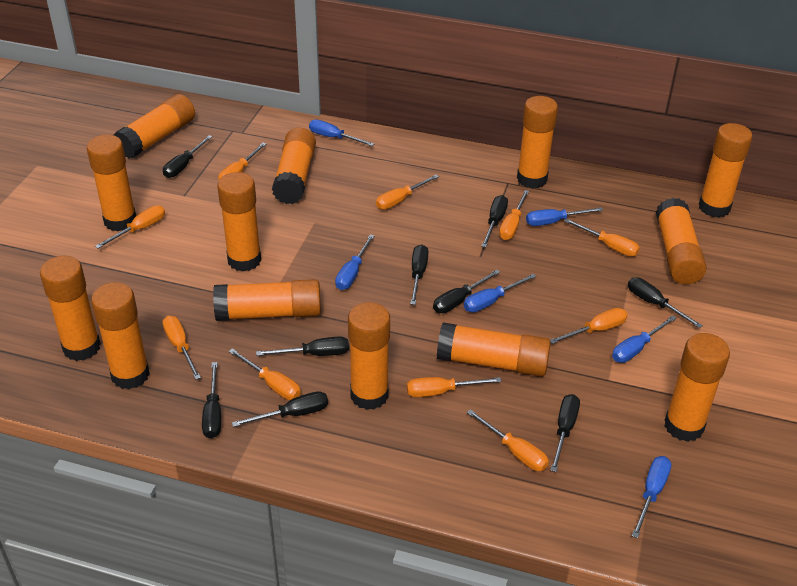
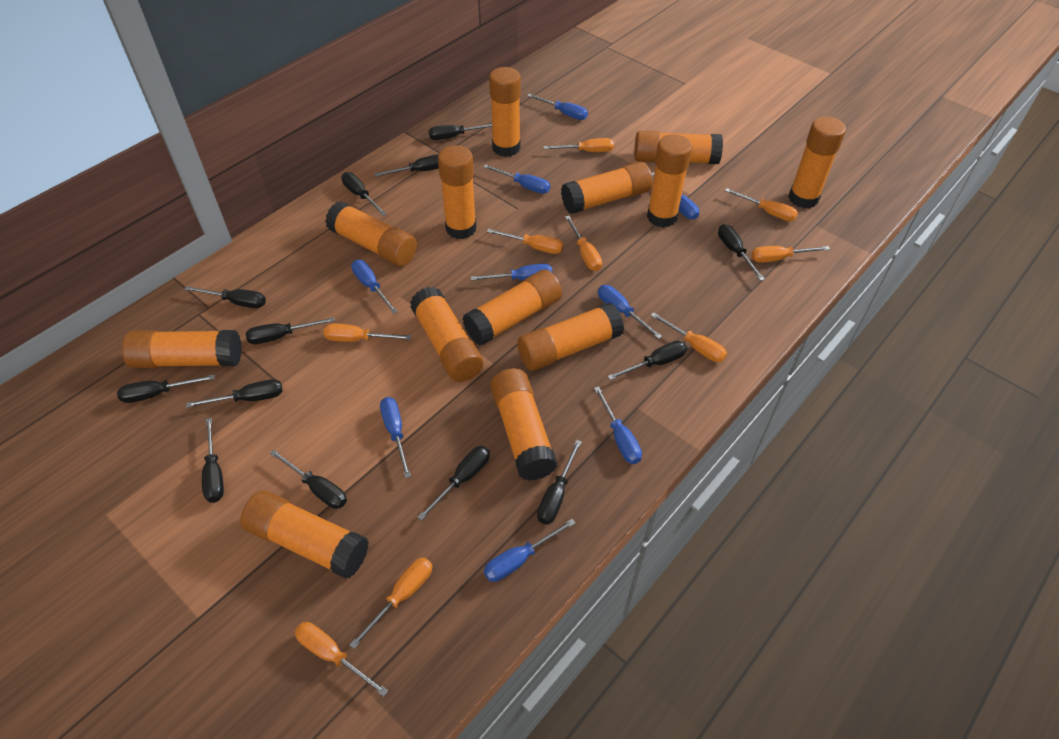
black screwdriver: 9 -> 13
blue screwdriver: 6 -> 9
orange screwdriver: 10 -> 9

